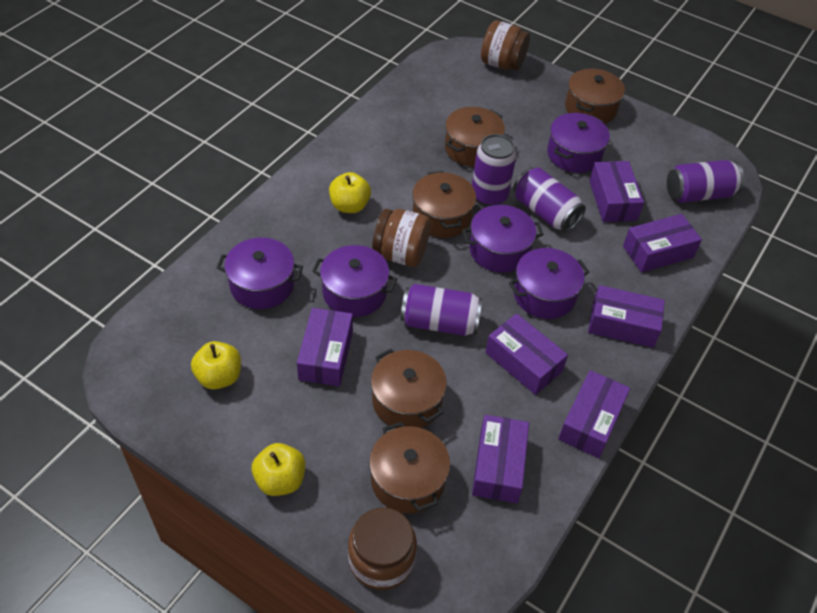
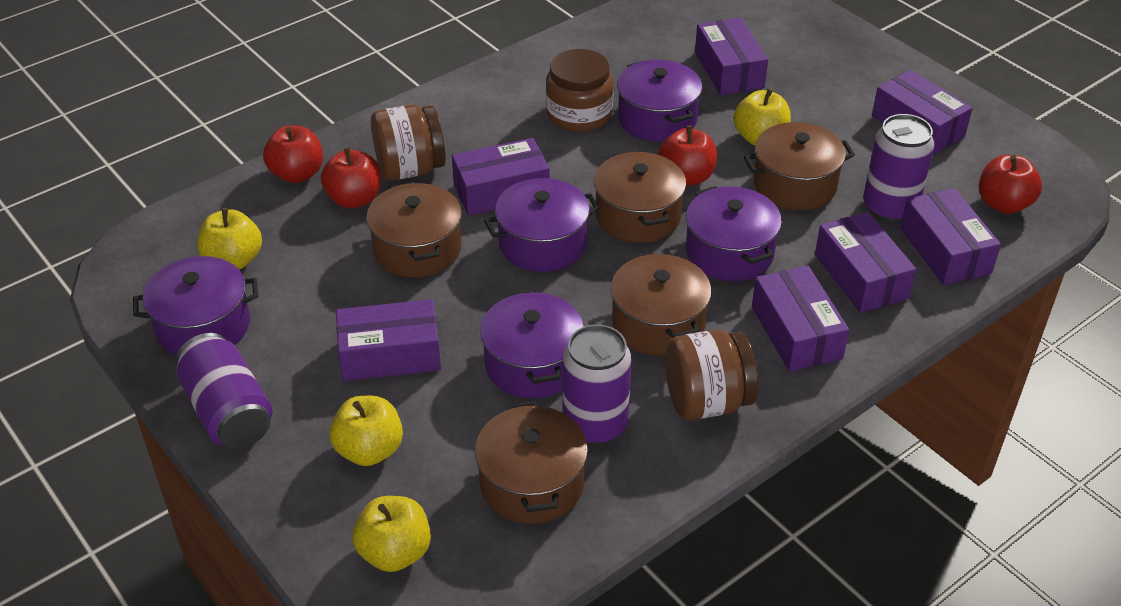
purple can: 4 -> 3
red apple: 0 -> 4
yellow apple: 3 -> 4

